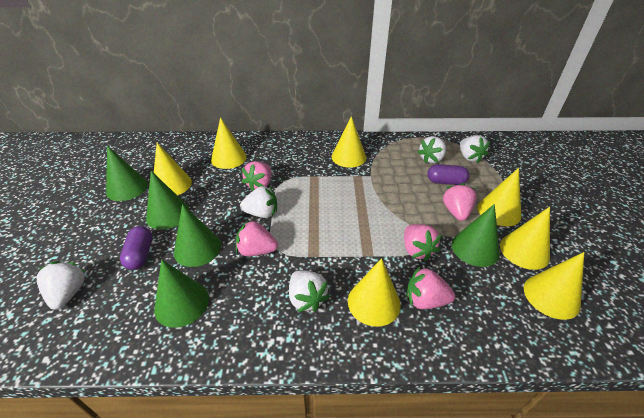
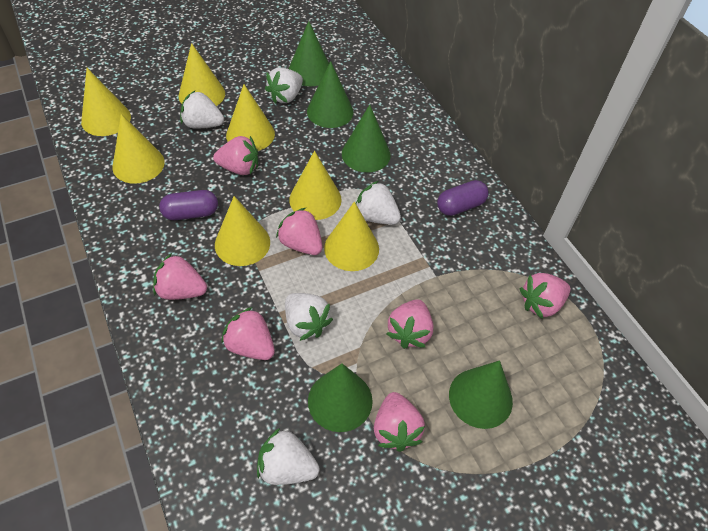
pink strawberry: 5 -> 7

